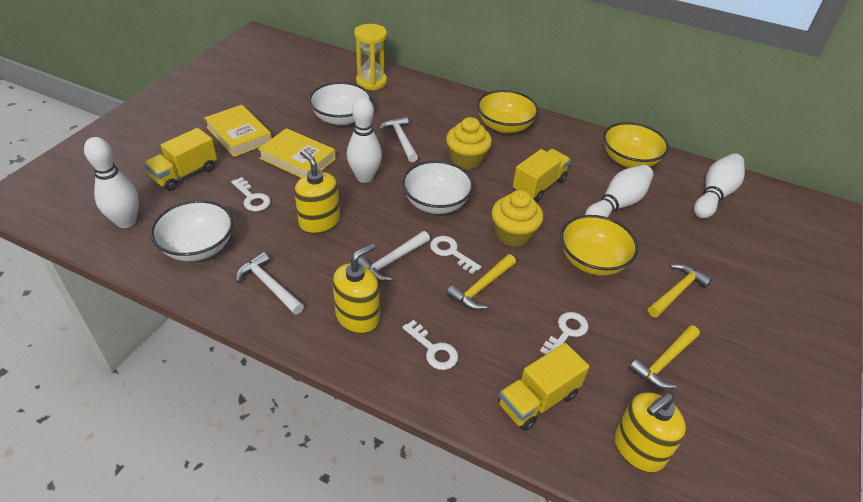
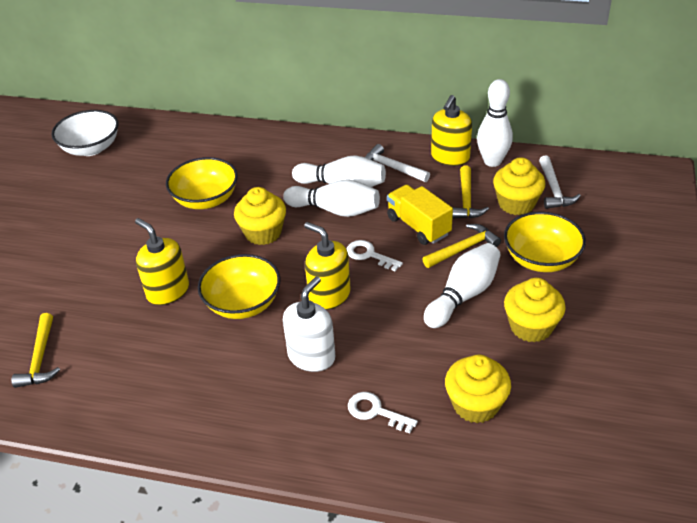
white bowl: 3 -> 1
white hammer: 3 -> 2
white key: 4 -> 2
white soap dispenser: 0 -> 1
yellow book: 2 -> 0
yellow cupcake: 2 -> 4
yellow hourglass: 1 -> 0
yellow truck: 3 -> 1

